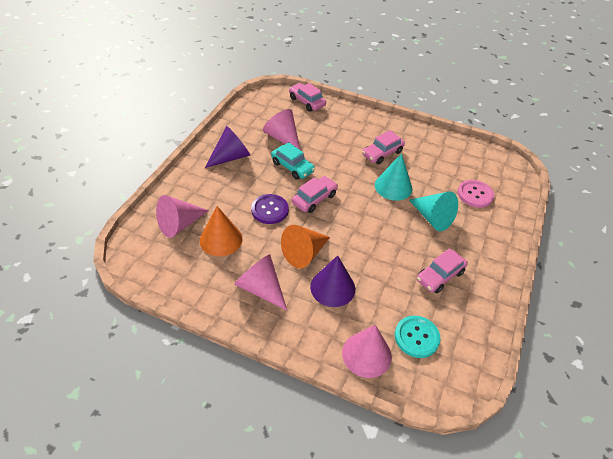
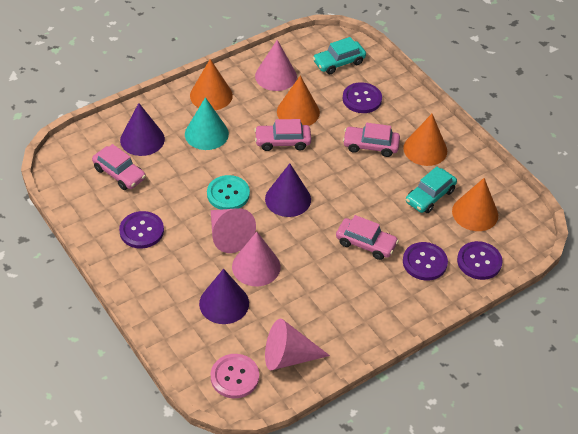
orange cone: 2 -> 4
purple button: 1 -> 4
purple cone: 2 -> 3
turquoise car: 1 -> 2
turquoise cone: 2 -> 1

